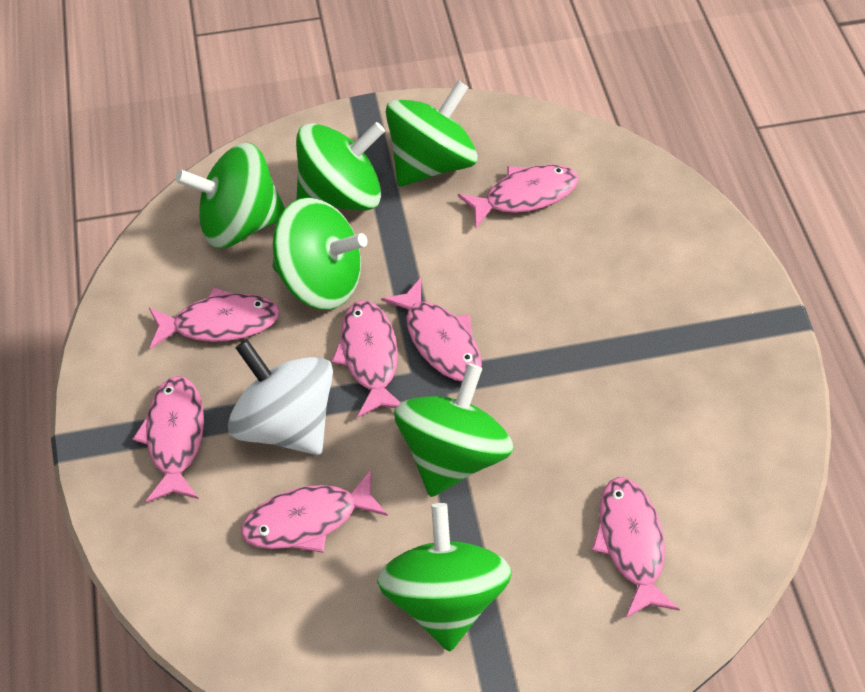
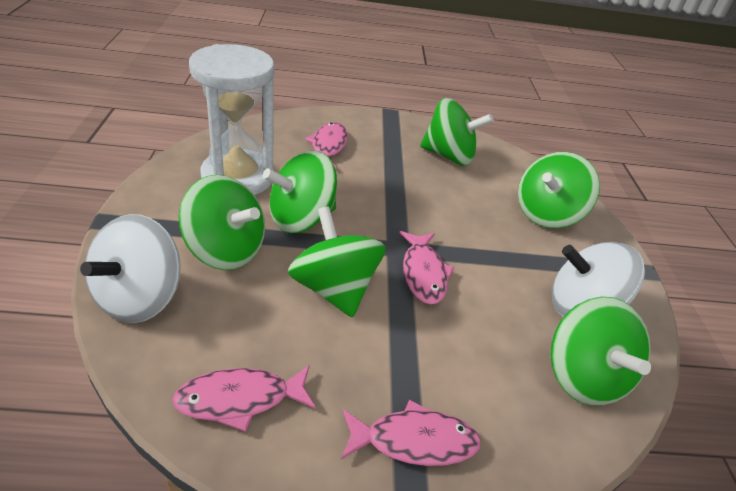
pink fish: 7 -> 4
white hourglass: 0 -> 1
white spinning top: 1 -> 2

